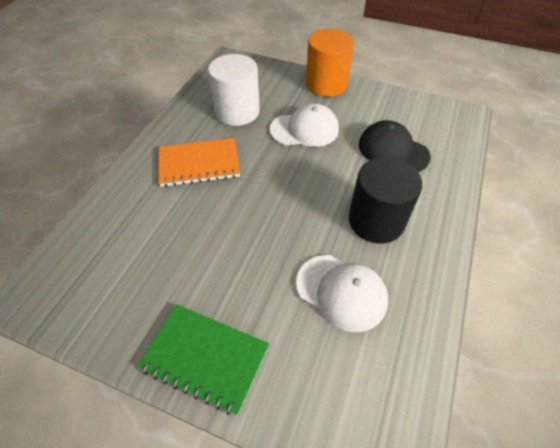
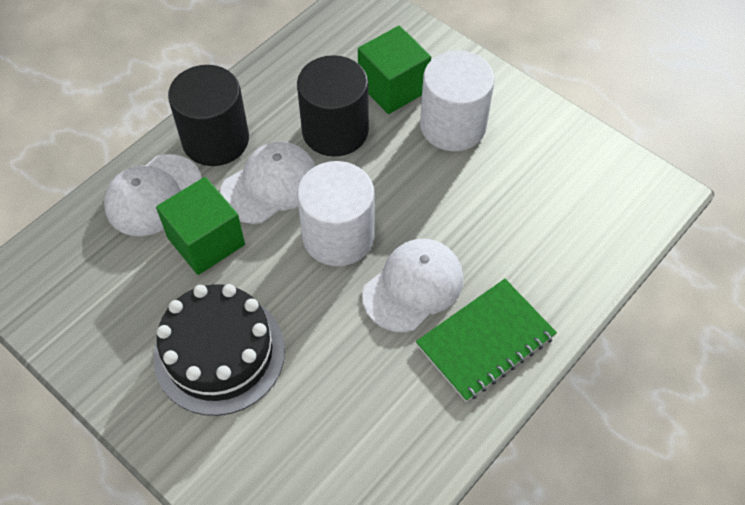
black cake: 0 -> 1
black cap: 1 -> 0
black cylinder: 1 -> 2
green cube: 0 -> 2
orange cylinder: 1 -> 0
orange notebook: 1 -> 0
white cap: 2 -> 3
white cylinder: 1 -> 2

